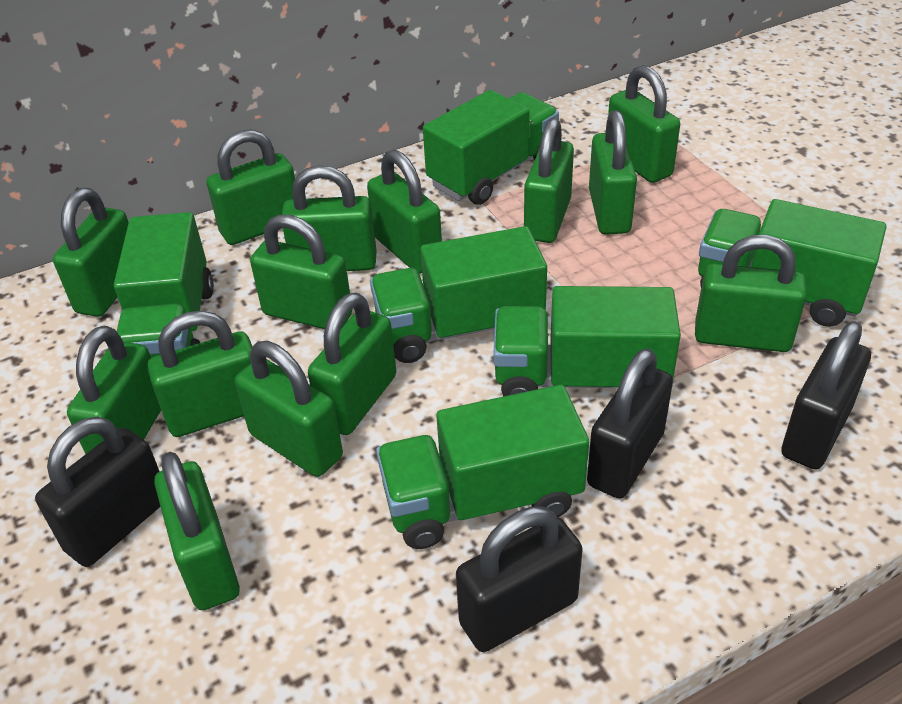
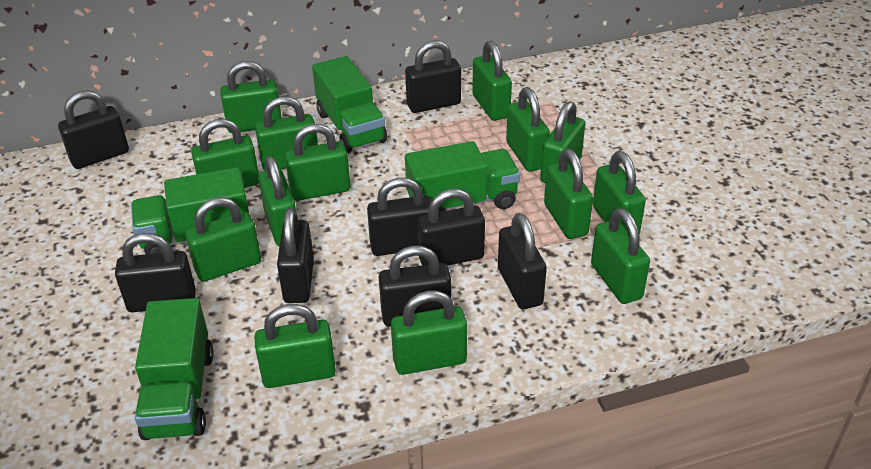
black padlock: 4 -> 8
green truck: 6 -> 4

